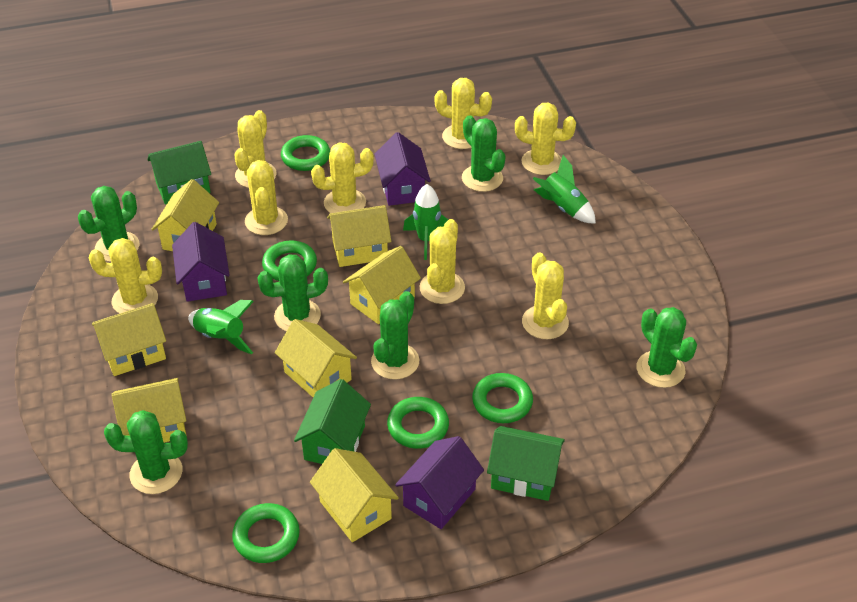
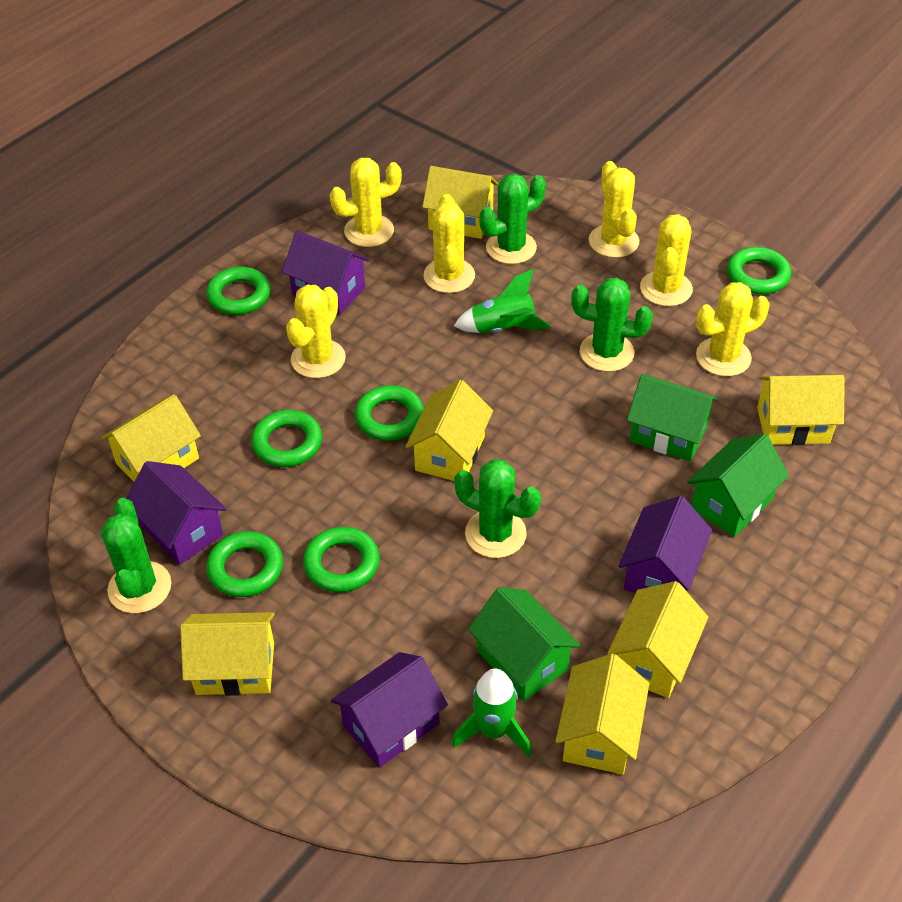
green cactus: 6 -> 4
green ring: 5 -> 6
green rocket: 3 -> 2
purple house: 3 -> 4
yellow cactus: 8 -> 6

